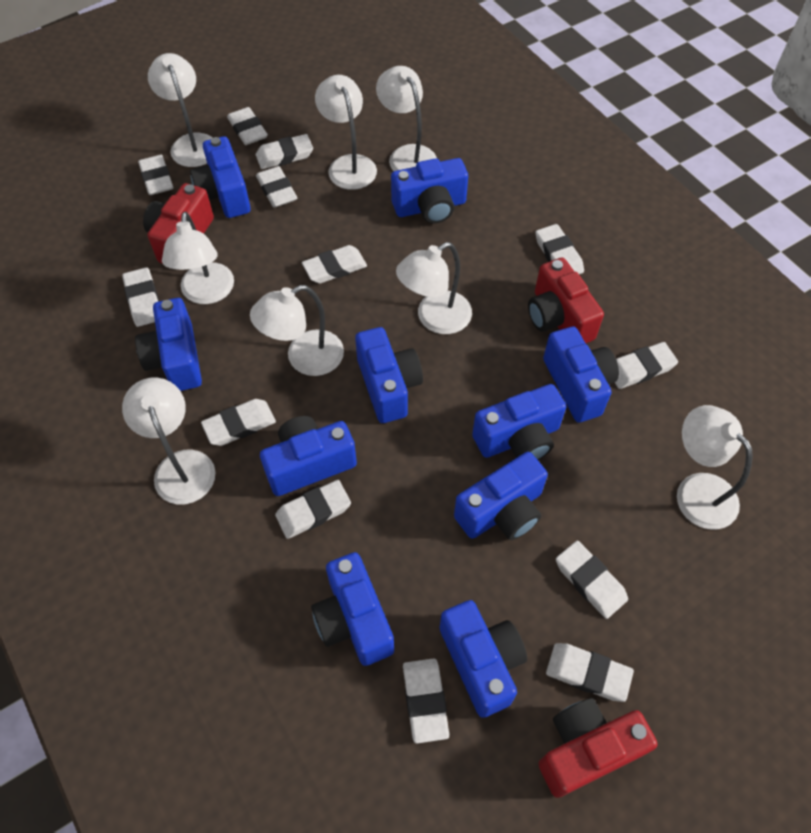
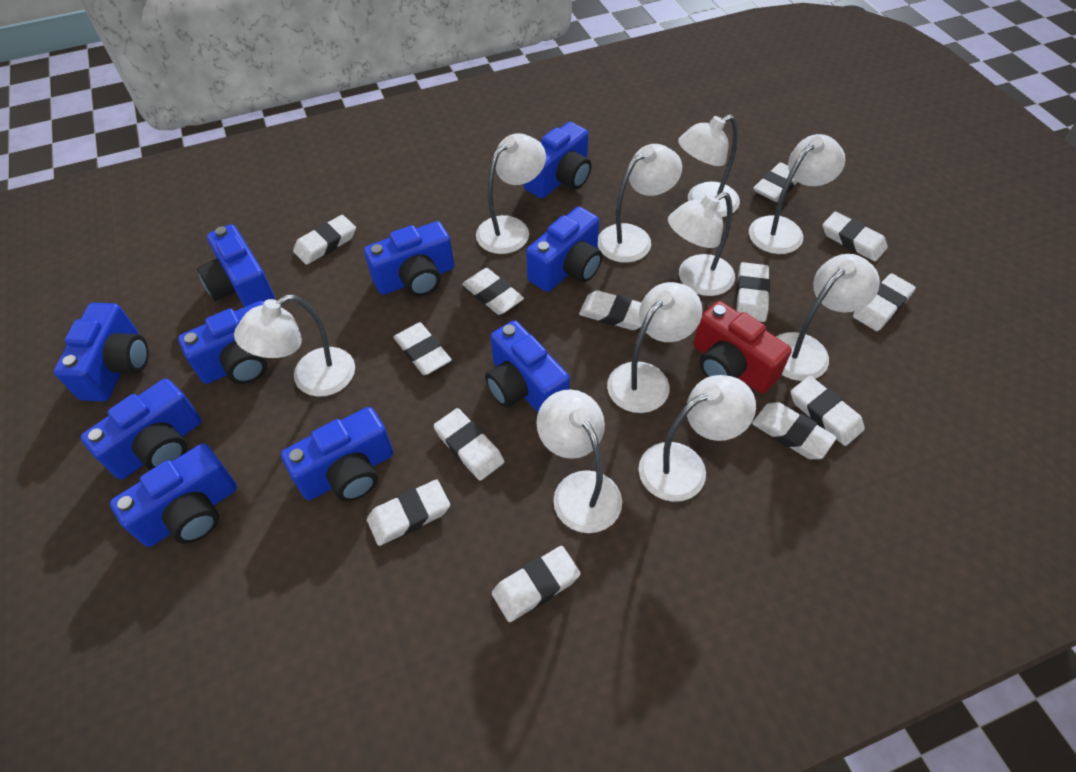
red camera: 3 -> 1
white lamp: 8 -> 10

